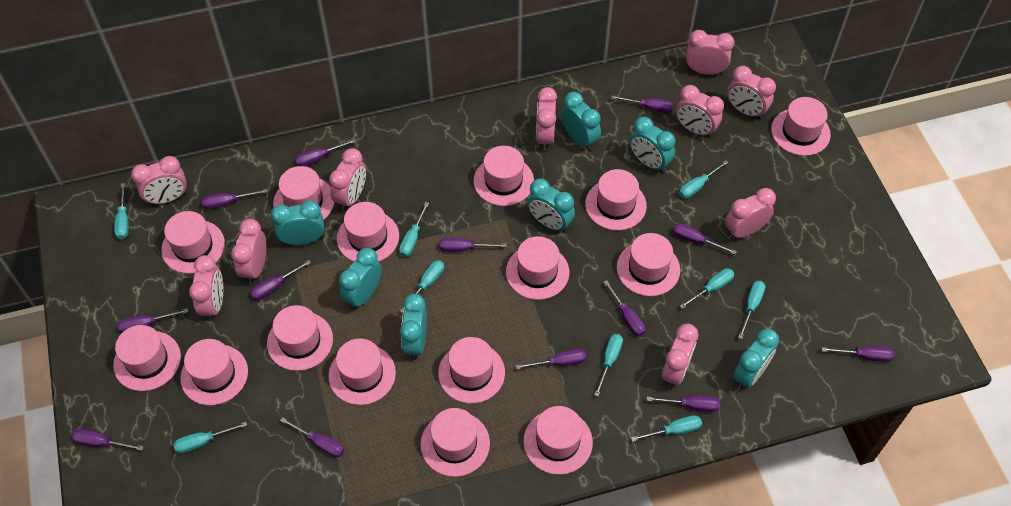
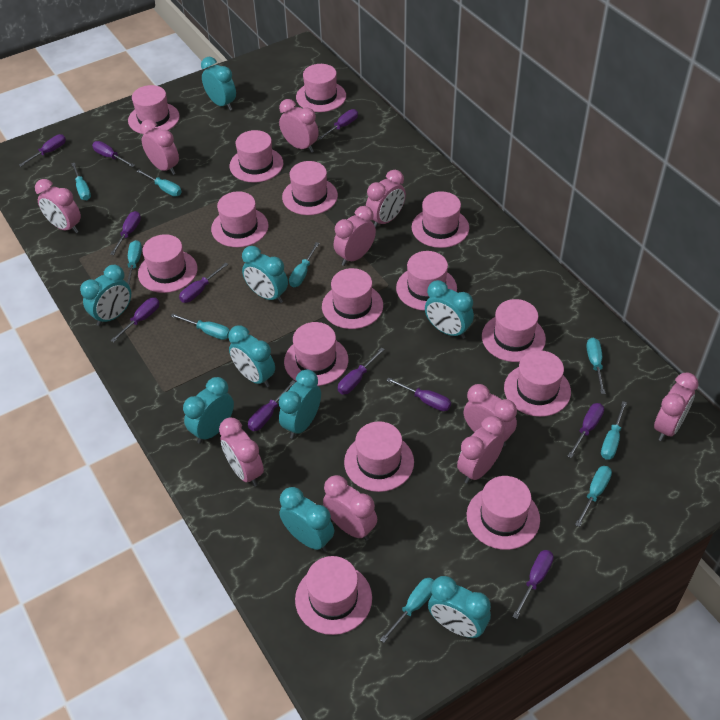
purple screwdriver: 13 -> 11
turquoise clock: 7 -> 9

